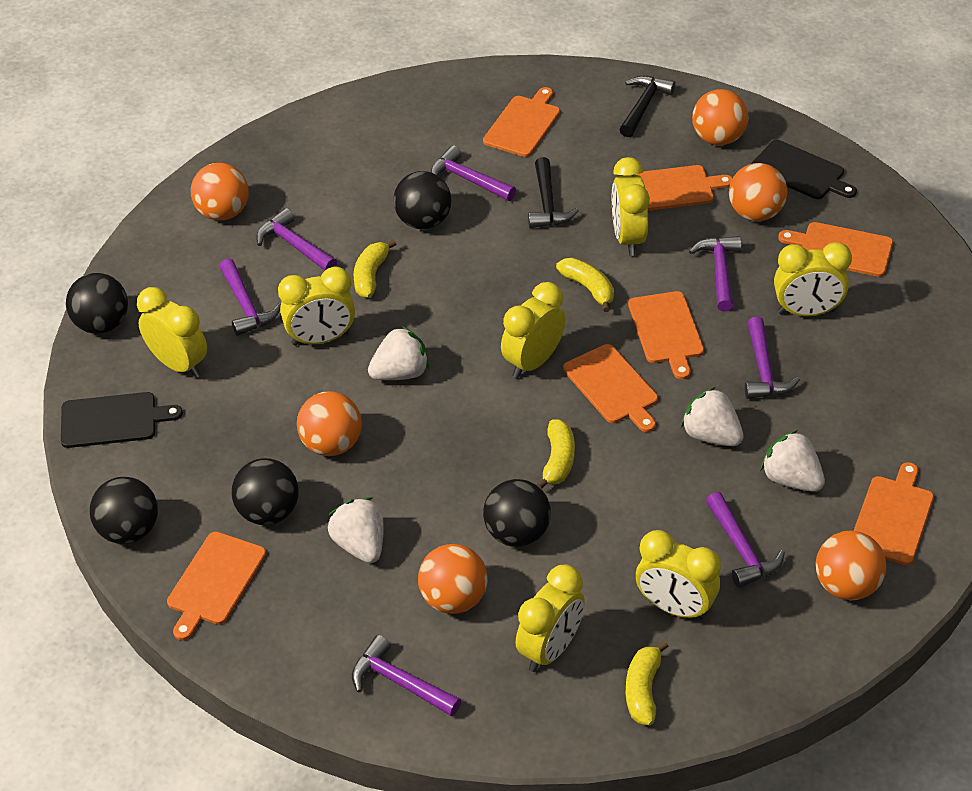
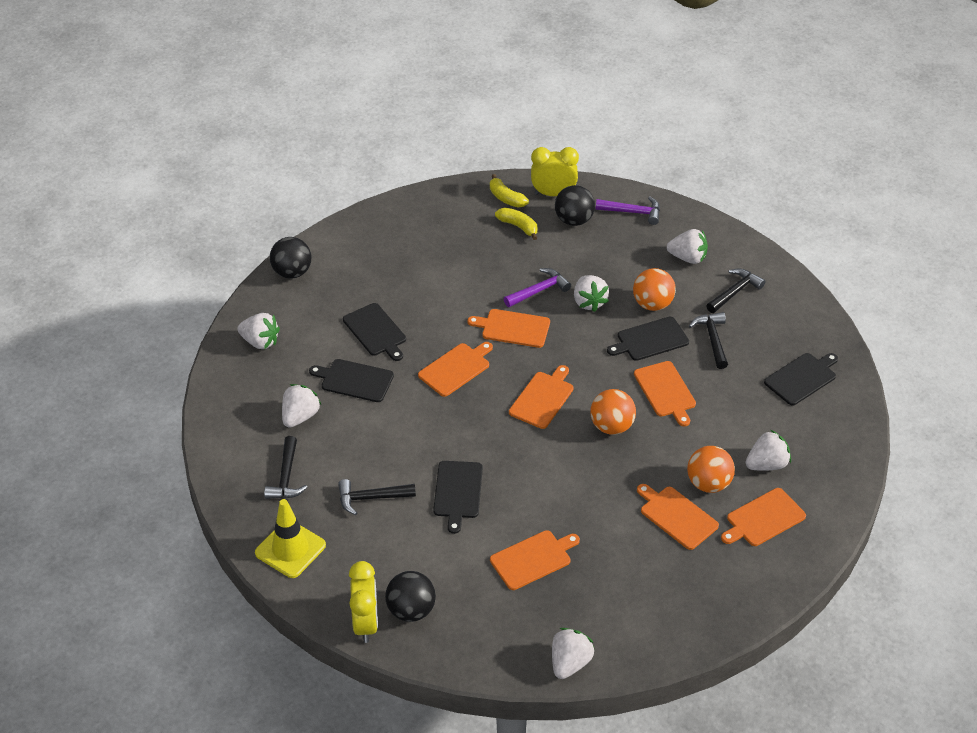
black ball: 5 -> 3
black cutting board: 2 -> 5
black hammer: 2 -> 4
orange ball: 6 -> 3
purple hammer: 7 -> 2
white strawberry: 4 -> 6
yellow banana: 4 -> 2
yellow clock: 7 -> 2
yellow traffic cone: 0 -> 1

